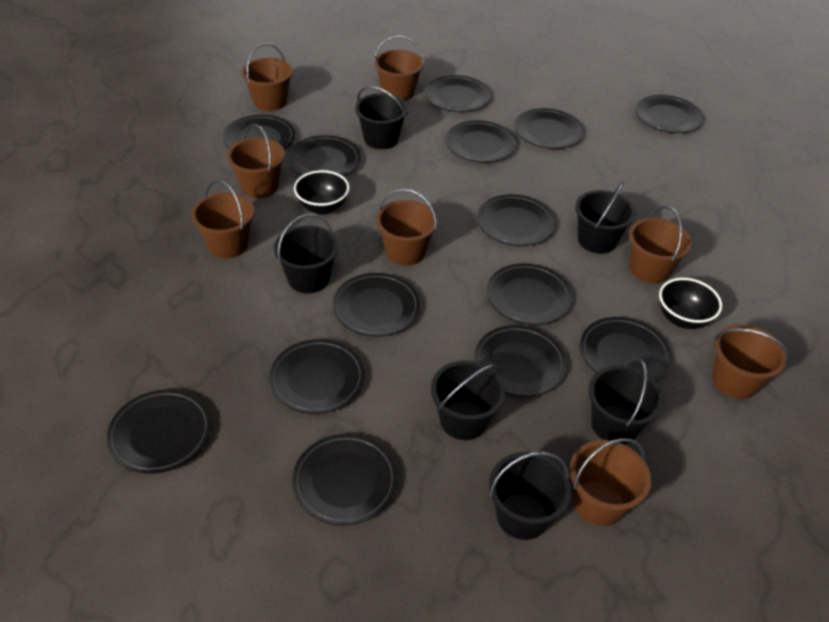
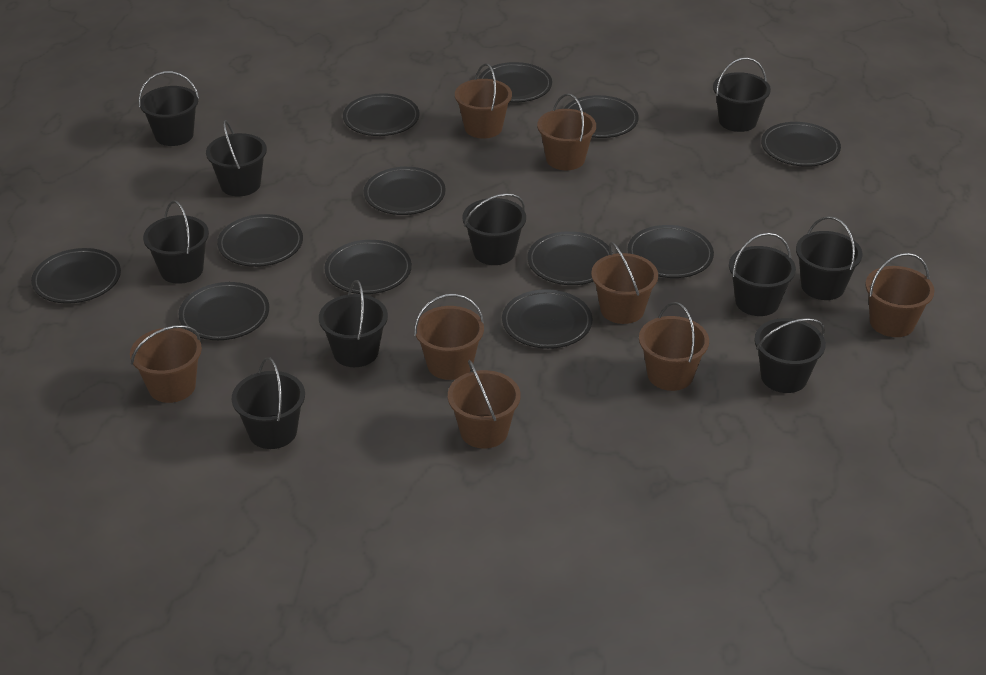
black bowl: 2 -> 0
black bucket: 6 -> 10
black plate: 14 -> 12

